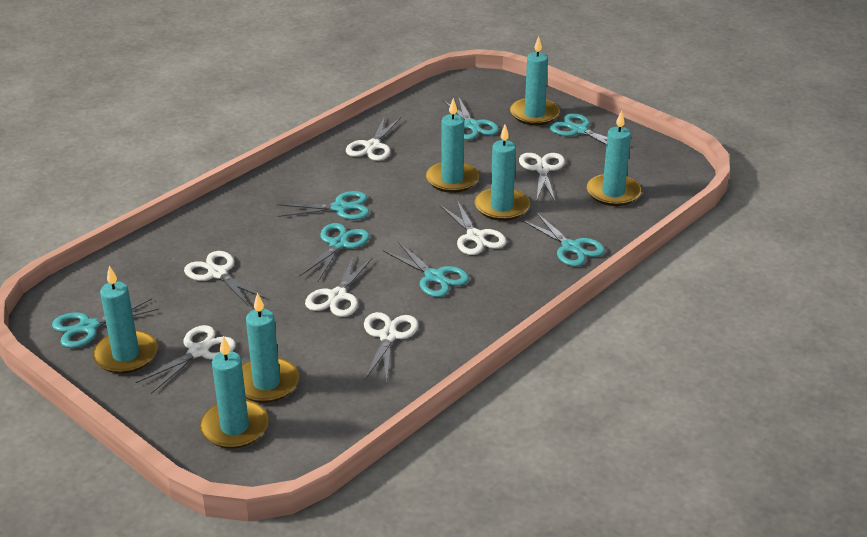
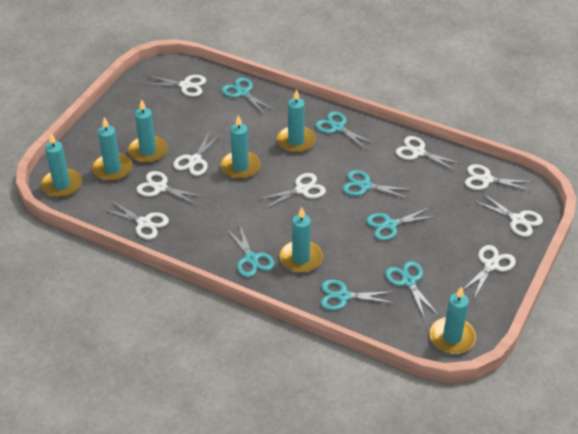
white scissors: 7 -> 9

